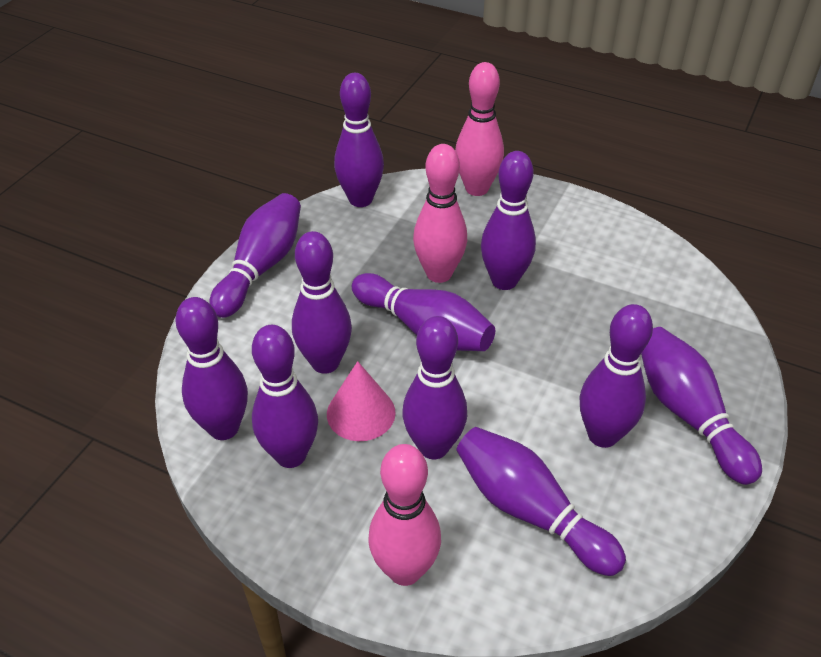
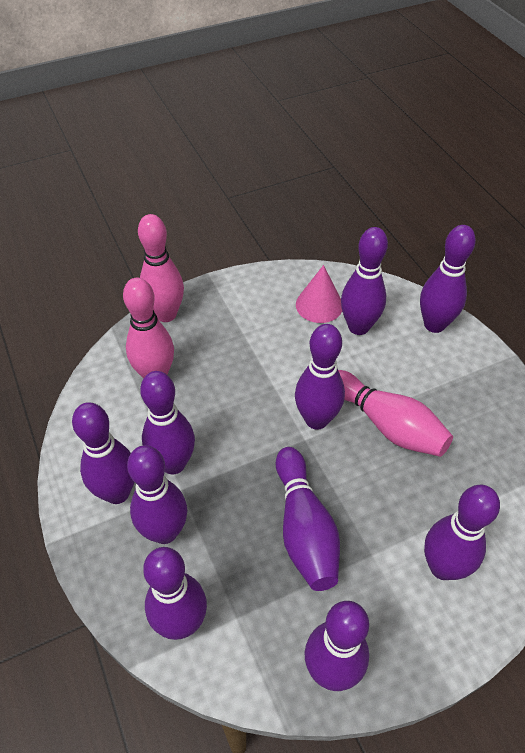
purple bowling pin: 11 -> 10

